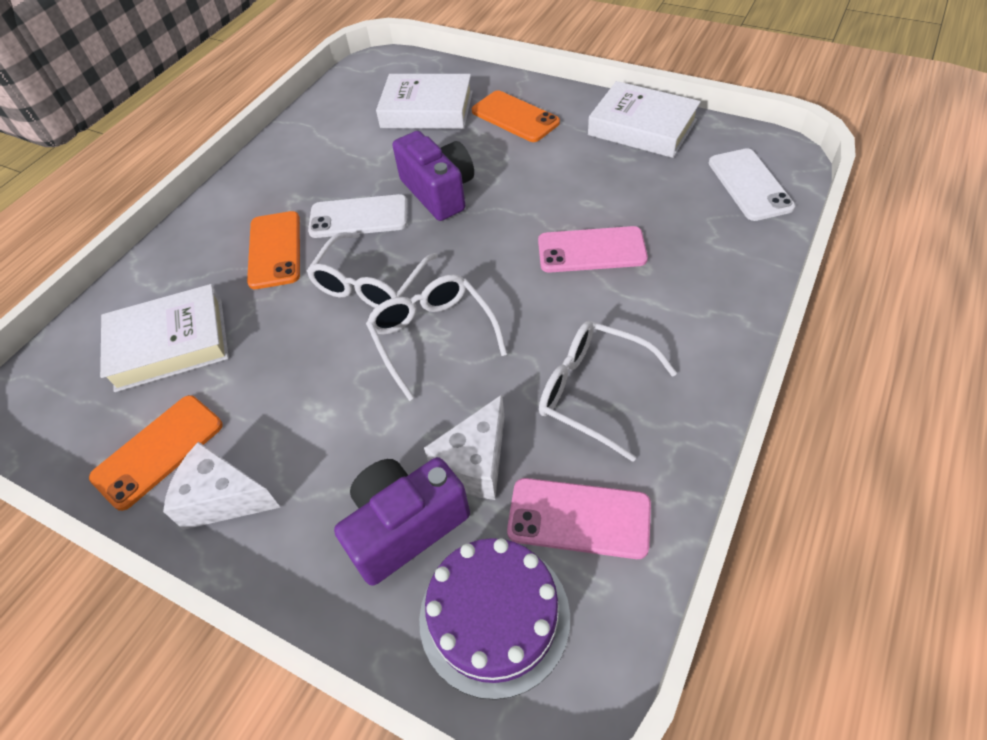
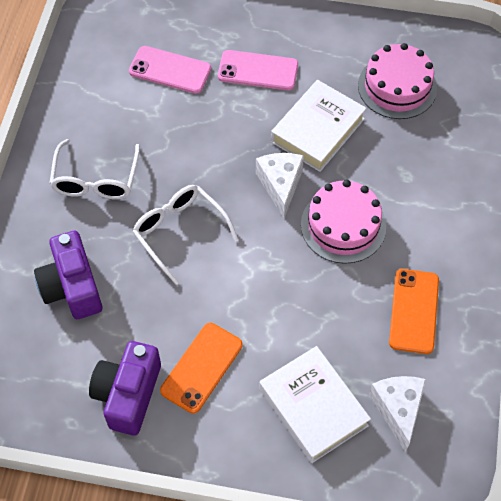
orange phone: 3 -> 2
pink cake: 0 -> 2
purple cake: 1 -> 0
white book: 3 -> 2
white glasses: 3 -> 2
white phone: 2 -> 0

